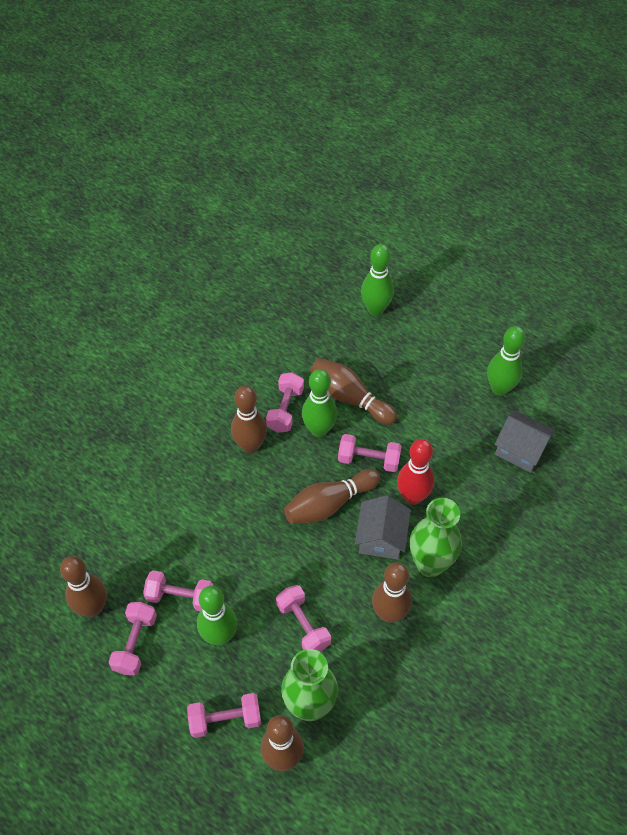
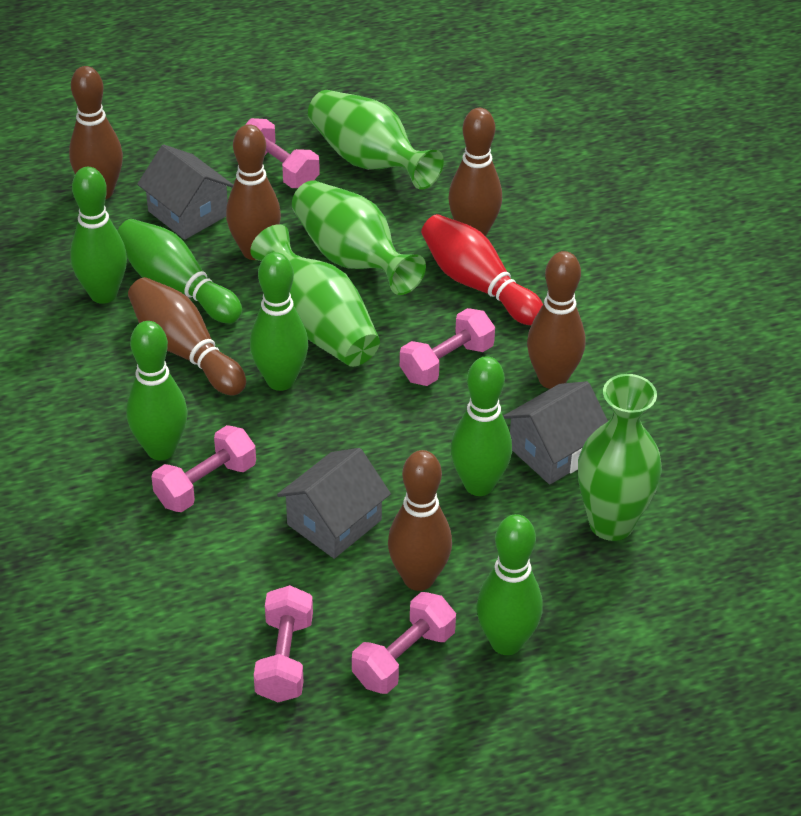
green bowling pin: 4 -> 6
green vase: 2 -> 4
grey house: 2 -> 3
pink dumbbell: 6 -> 5

